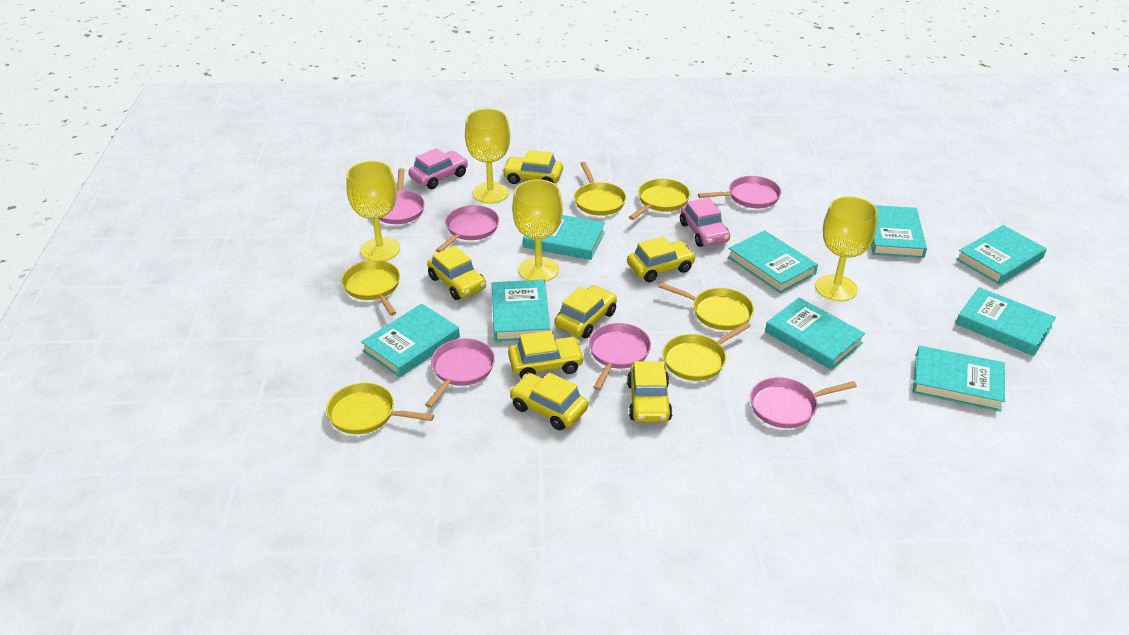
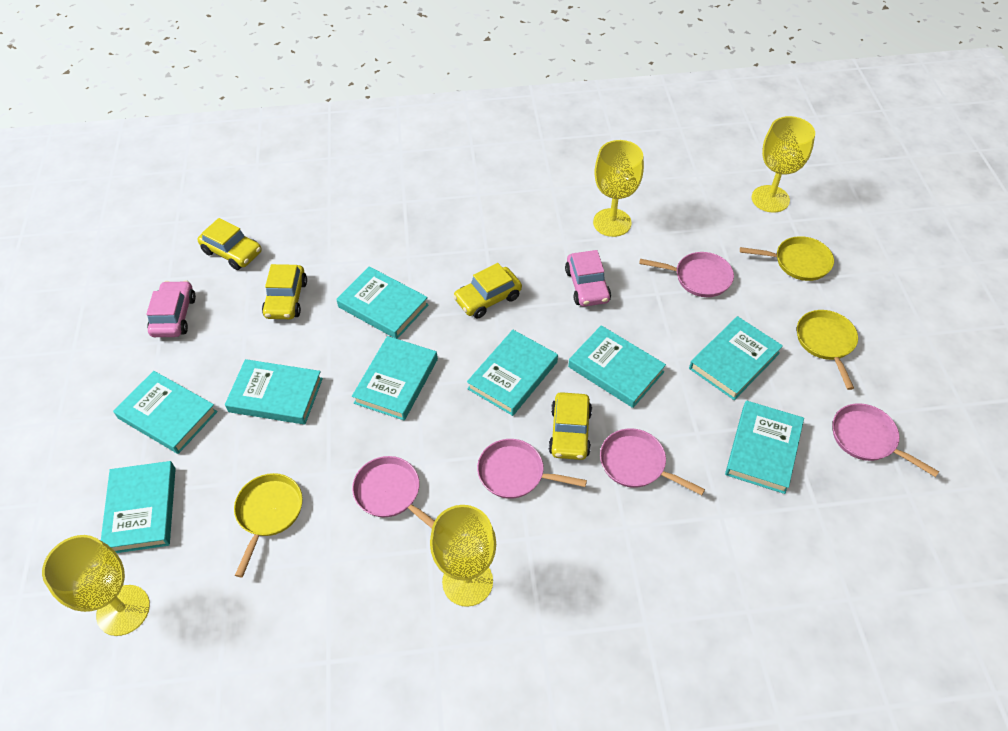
pink pan: 6 -> 5
yellow car: 7 -> 4
yellow pan: 6 -> 3

